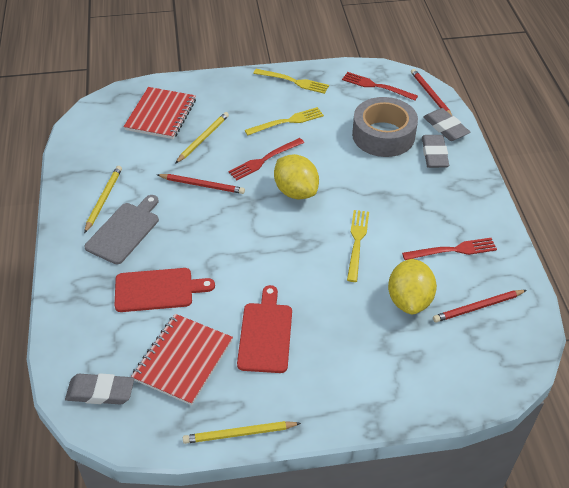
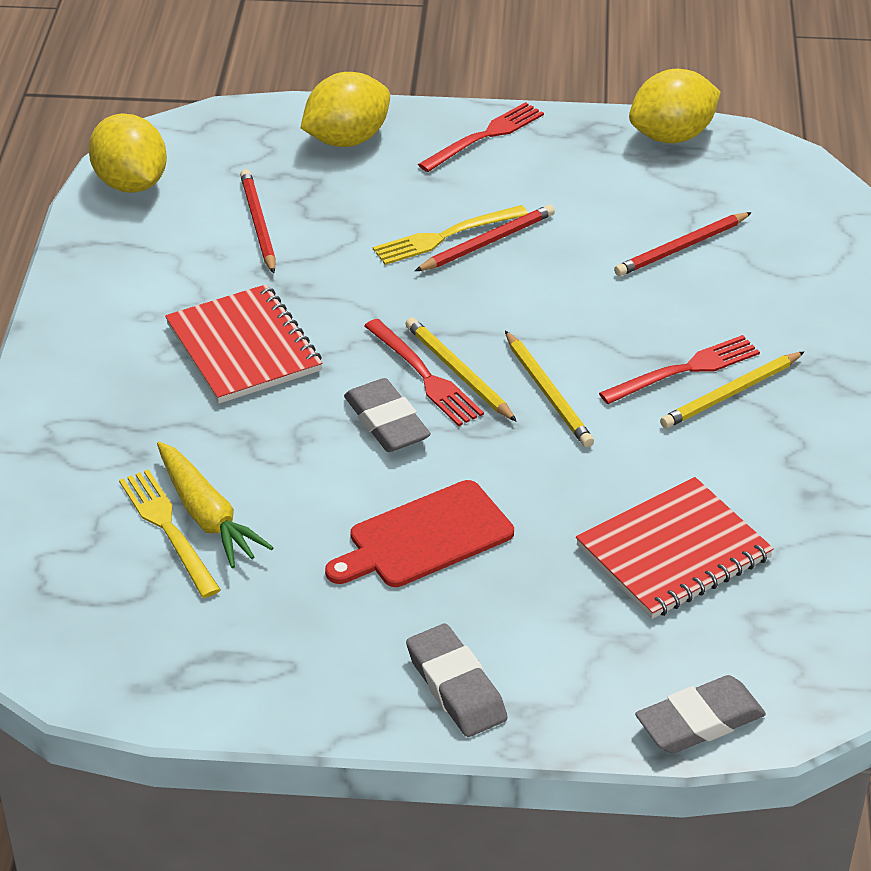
grey cutting board: 1 -> 0
grey tape: 1 -> 0
red cutting board: 2 -> 1
yellow carrot: 0 -> 1
yellow fork: 3 -> 2
yellow lemon: 2 -> 3

